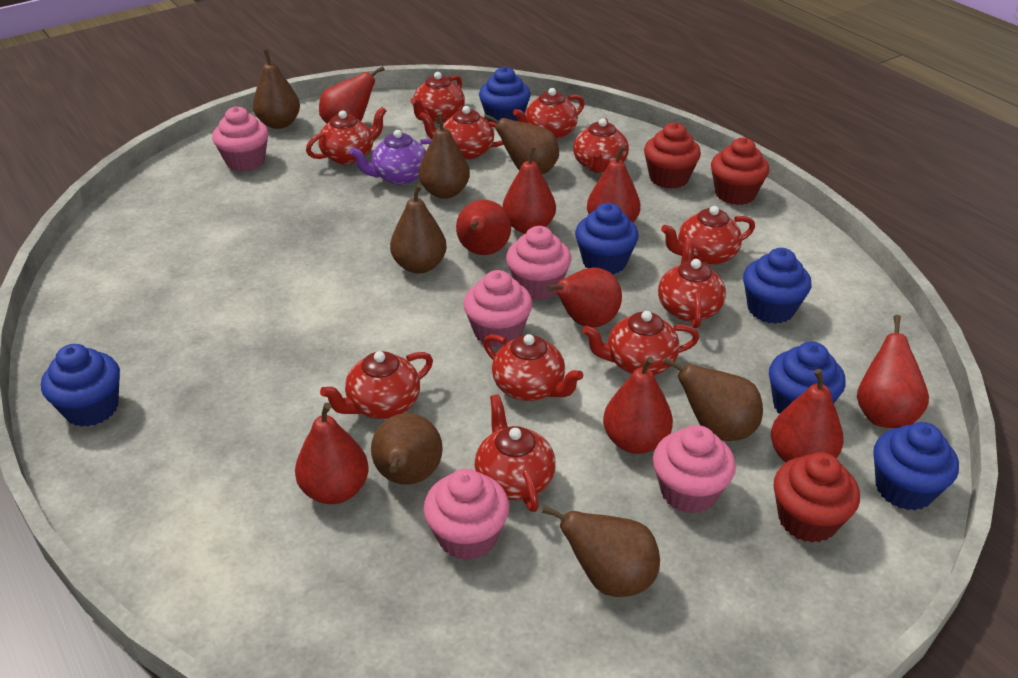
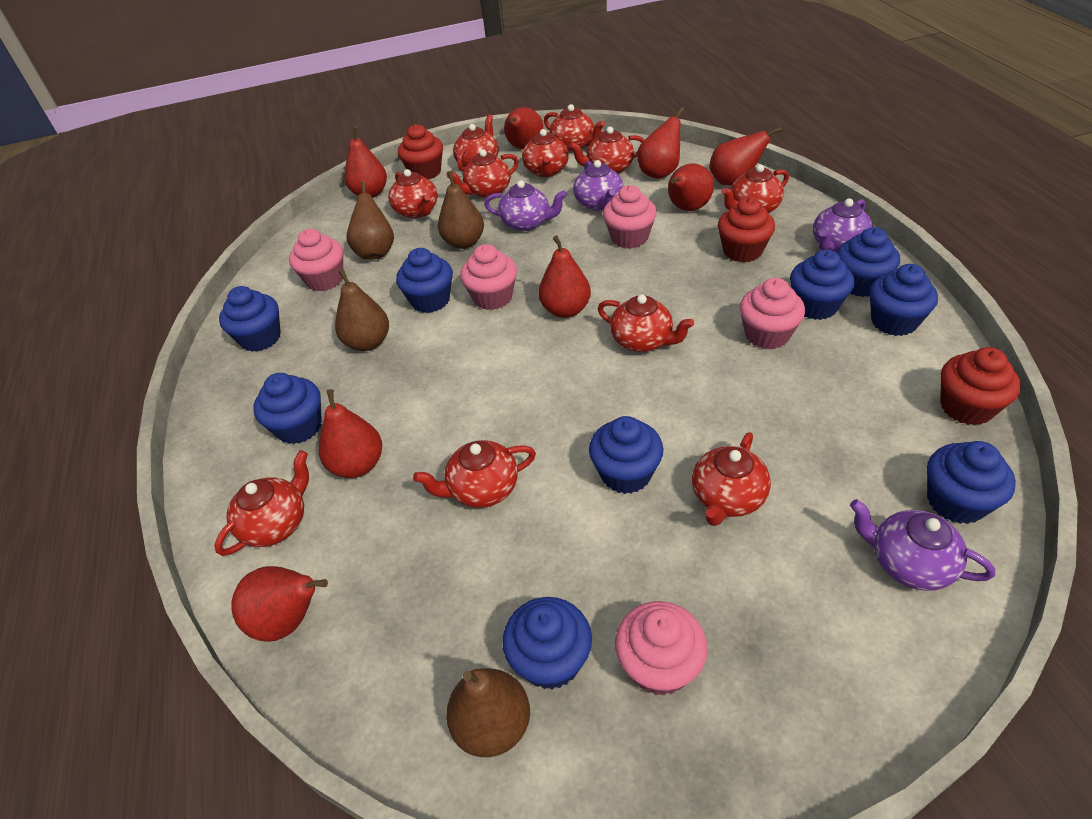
blue cupcake: 6 -> 9
brown pear: 7 -> 4
purple teapot: 1 -> 4
red pear: 9 -> 8

